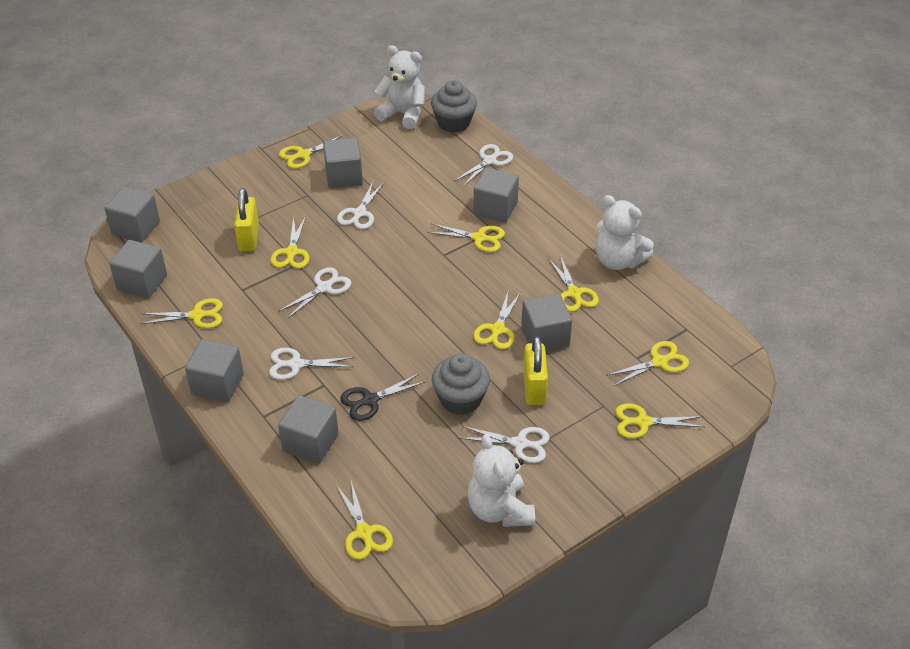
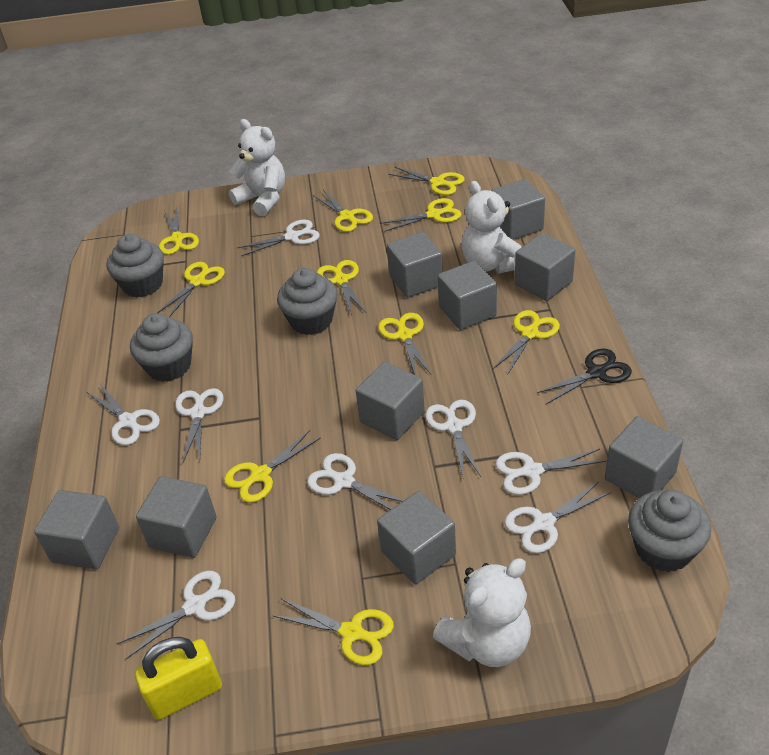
grey cube: 7 -> 9
grey cupcake: 2 -> 4
white scissors: 5 -> 8
yellow padlock: 2 -> 1
yellow scissors: 9 -> 10

